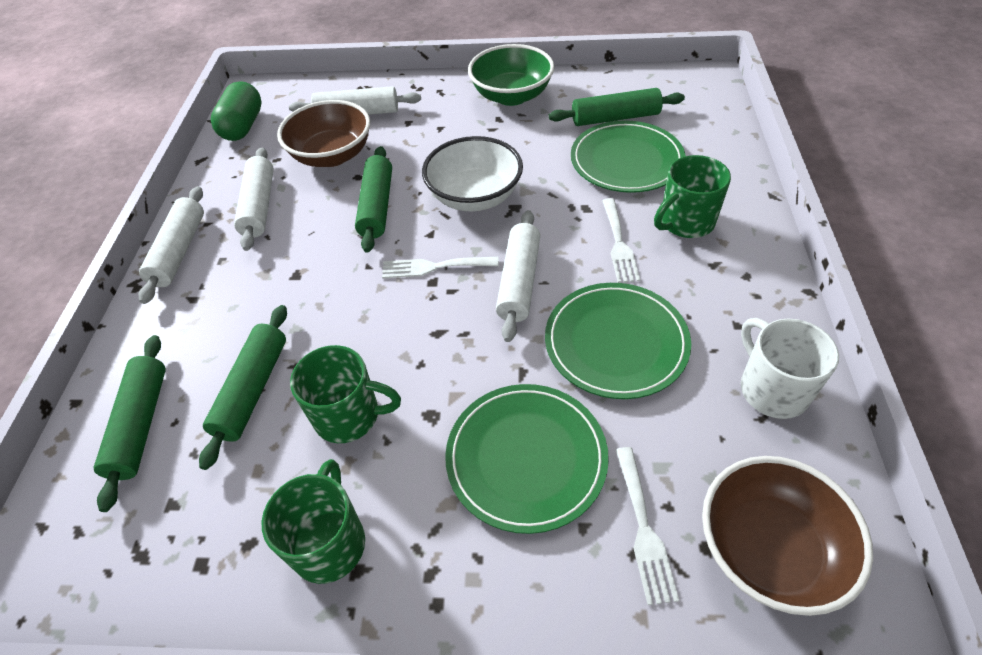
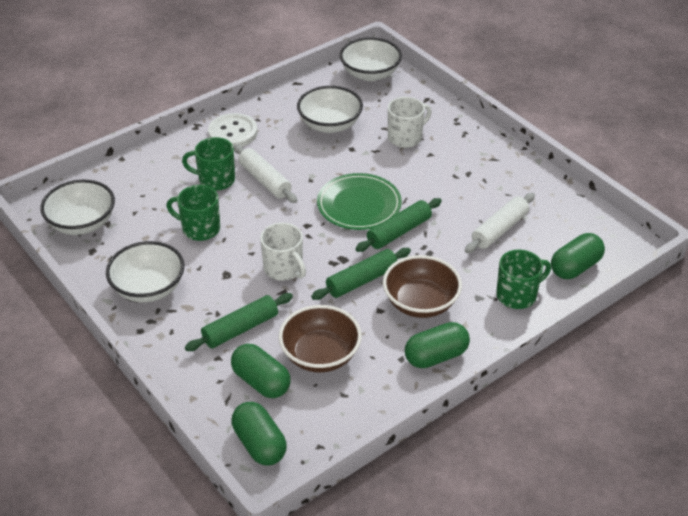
green bowl: 1 -> 0
green capsule: 1 -> 4
green plate: 3 -> 1
green rolling pin: 4 -> 3
white bowl: 1 -> 4
white button: 0 -> 1
white fork: 3 -> 0
white mug: 1 -> 2
white rolling pin: 4 -> 2

